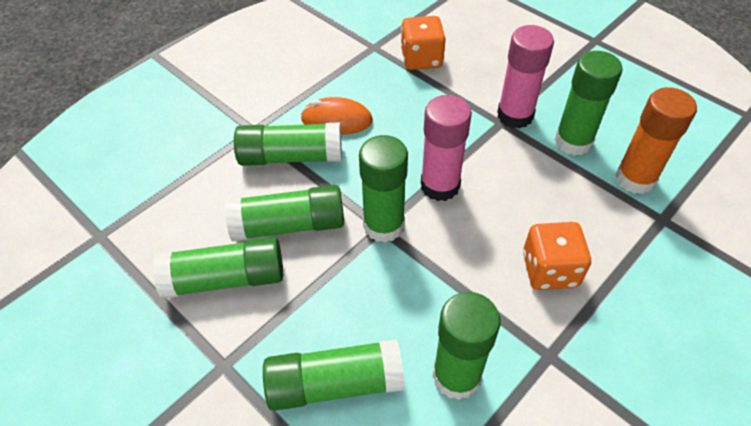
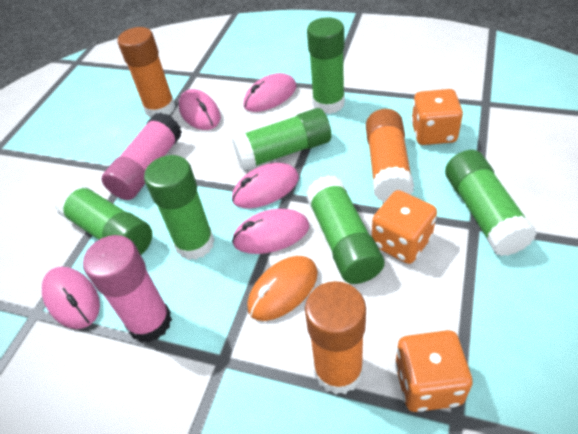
green glue stick: 7 -> 6
orange dice: 2 -> 3
orange glue stick: 1 -> 3
pink mouse: 0 -> 5

